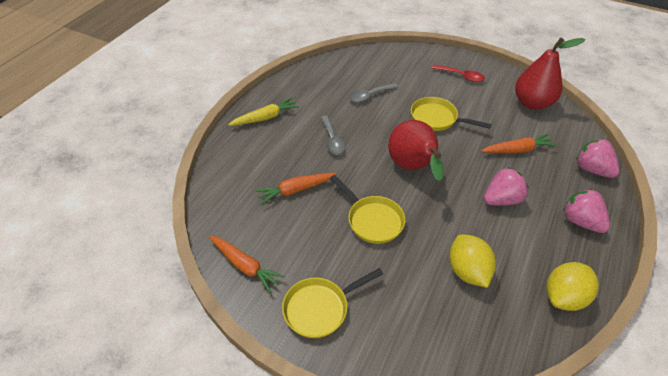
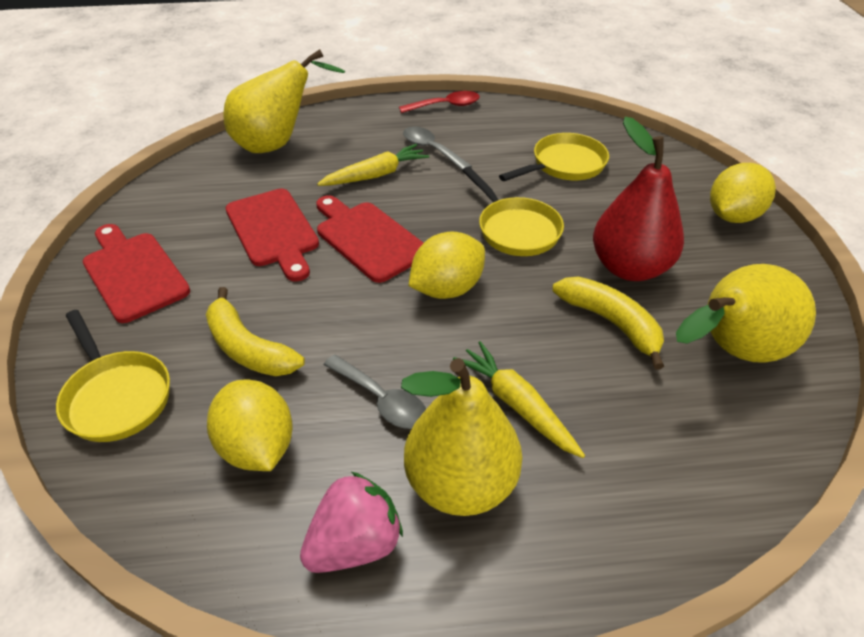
orange carrot: 3 -> 0
pink strawberry: 3 -> 1
red cutting board: 0 -> 3
red pear: 2 -> 1
yellow banana: 0 -> 2
yellow carrot: 1 -> 2
yellow lemon: 2 -> 3
yellow pear: 0 -> 3

